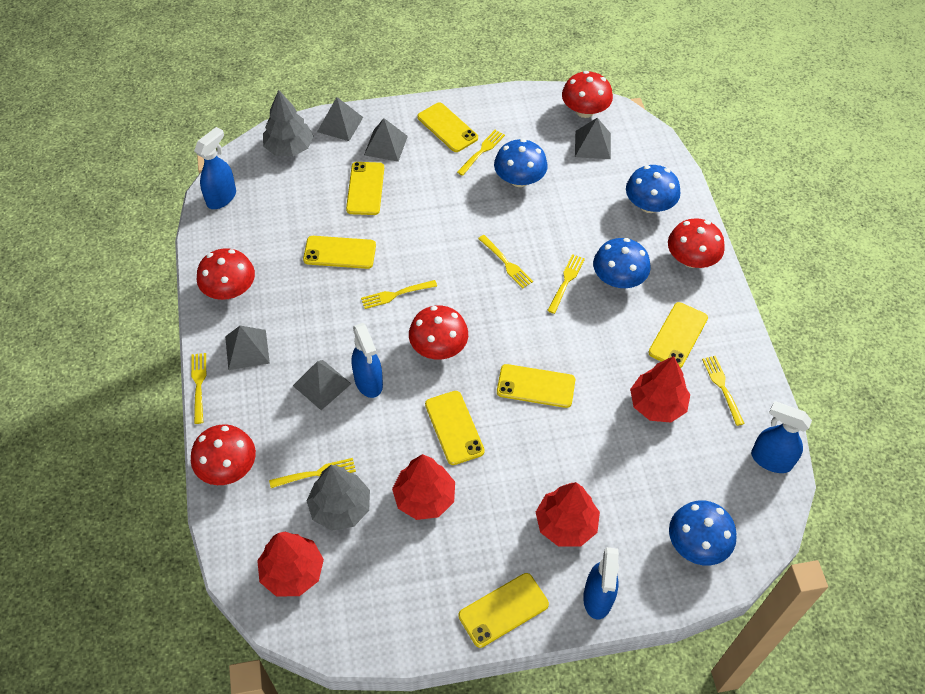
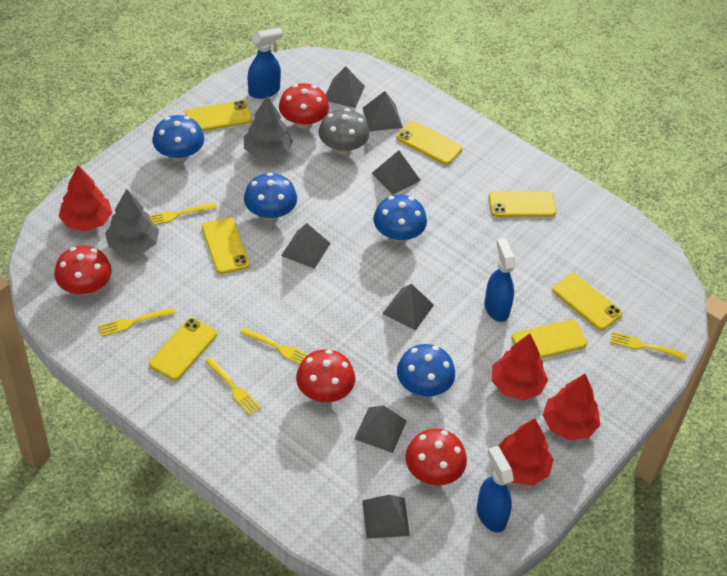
blue spray bottle: 4 -> 3
grey mushroom: 0 -> 1
grey pyramid: 5 -> 7
red mushroom: 5 -> 4
yellow fork: 7 -> 5

